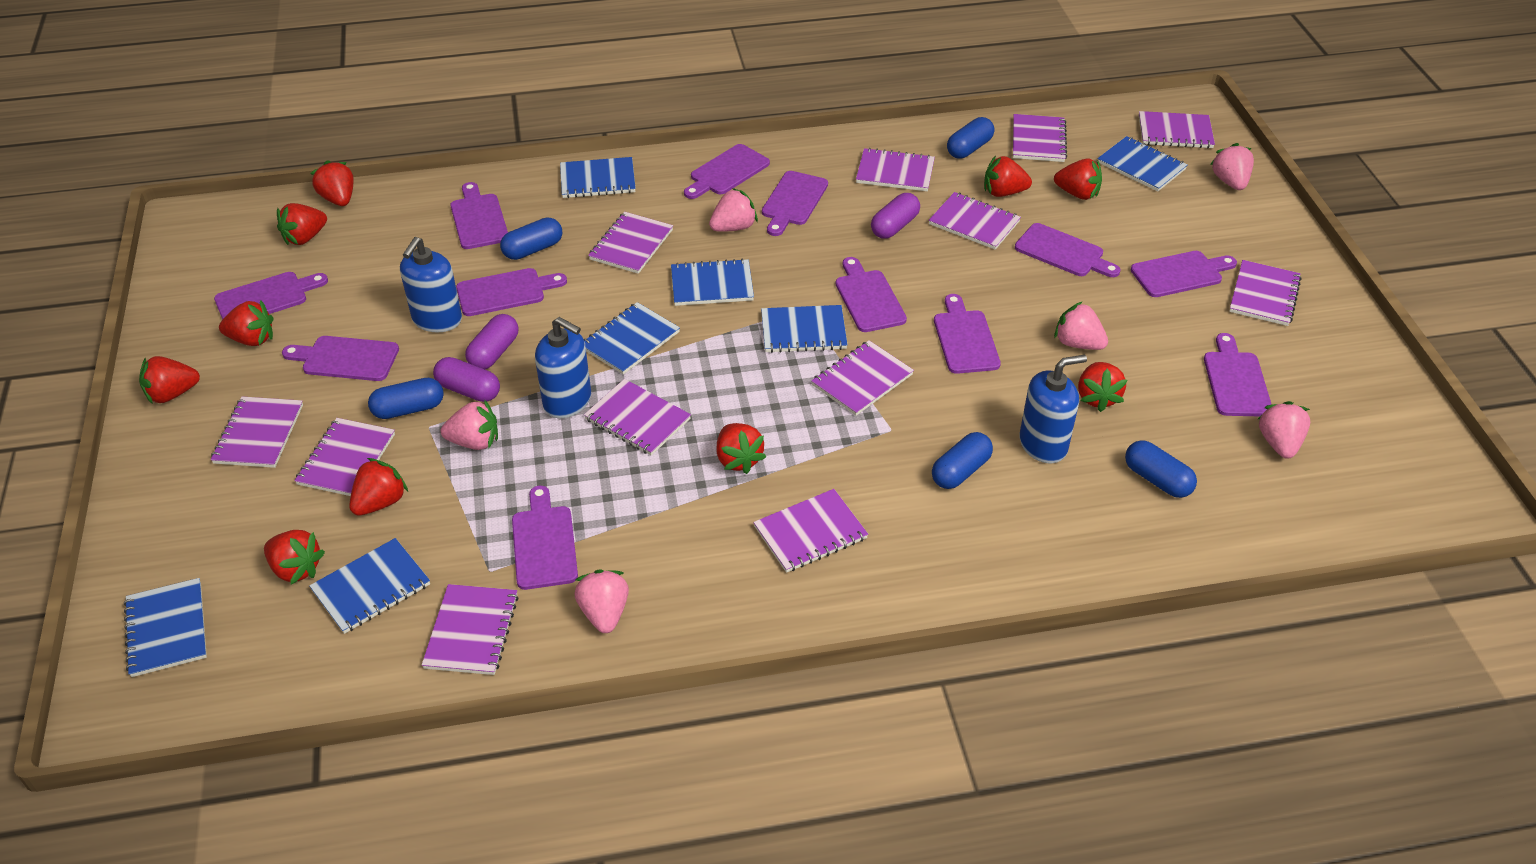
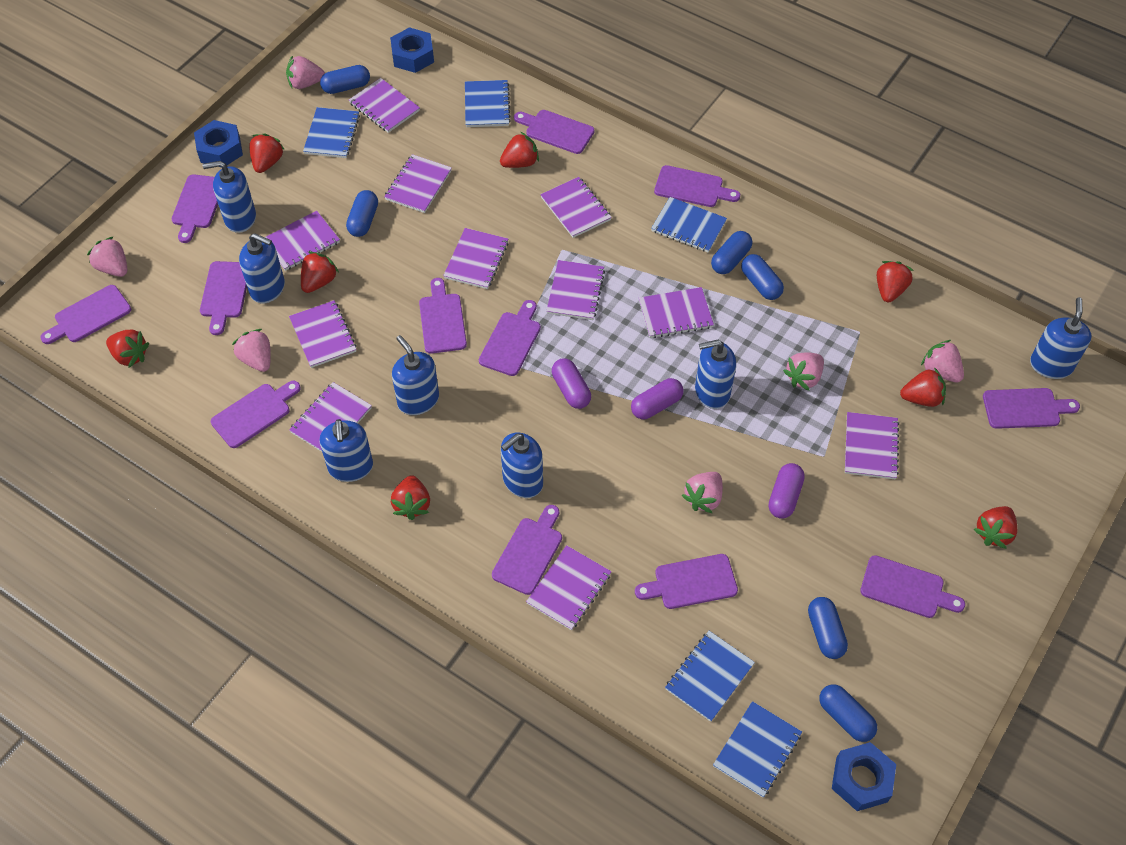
blue capsule: 5 -> 6
blue notebook: 7 -> 5
blue nut: 0 -> 3
blue soap dispenser: 3 -> 7
purple notebook: 12 -> 11
red strawberry: 10 -> 8

